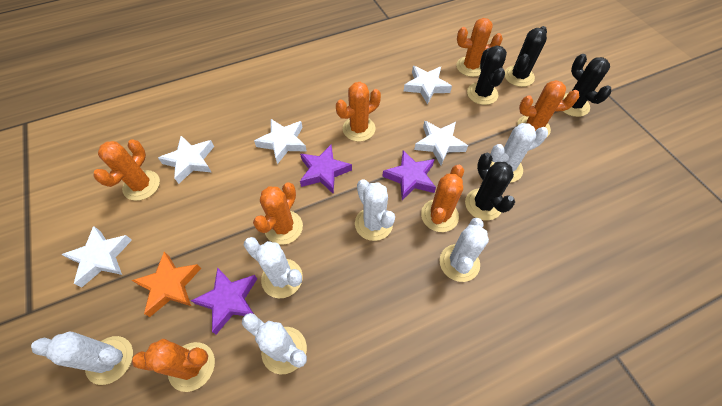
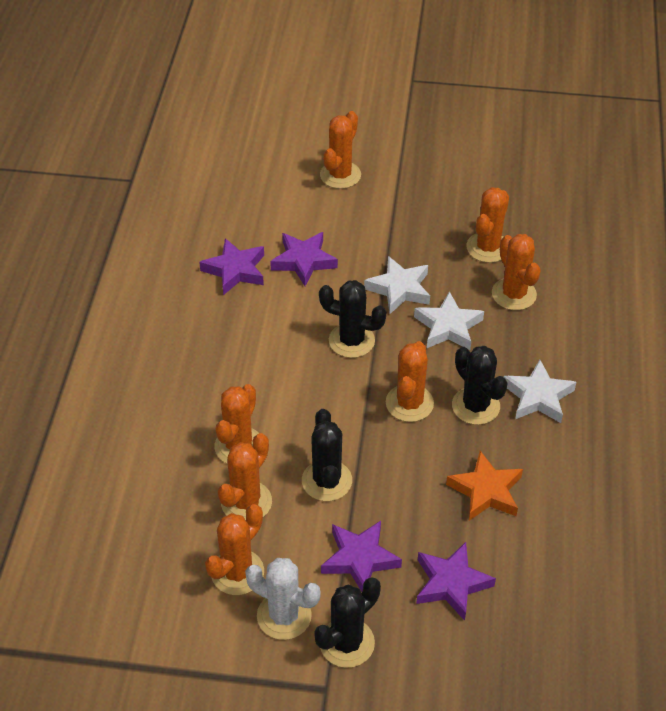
purple star: 3 -> 4
white cactus: 6 -> 1
white star: 5 -> 3

